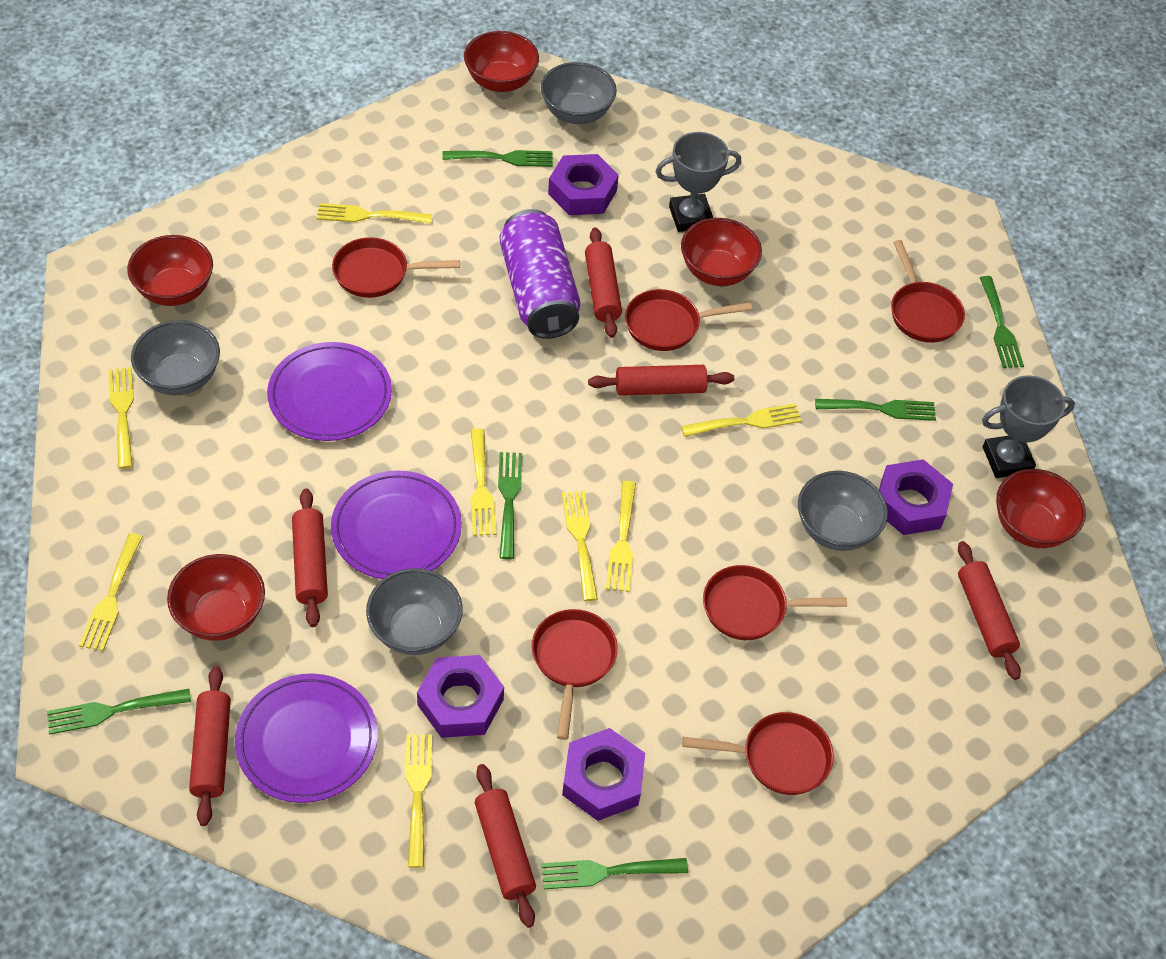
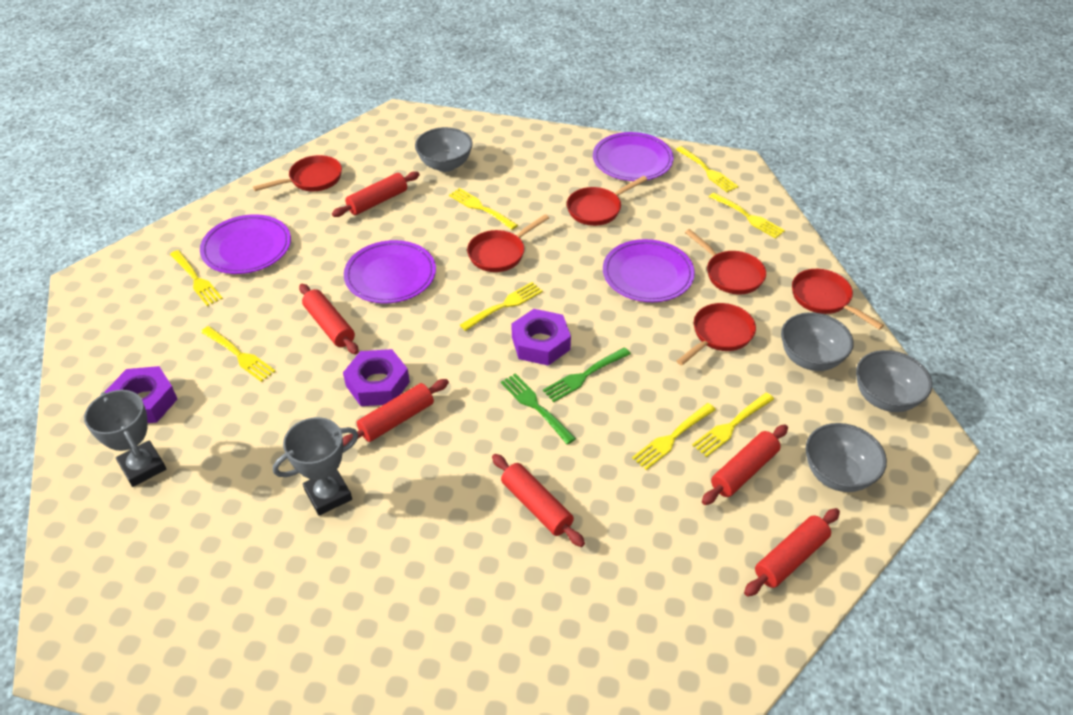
green fork: 6 -> 2
purple can: 1 -> 0
purple nut: 4 -> 3
purple plate: 3 -> 4
red bowl: 5 -> 0

